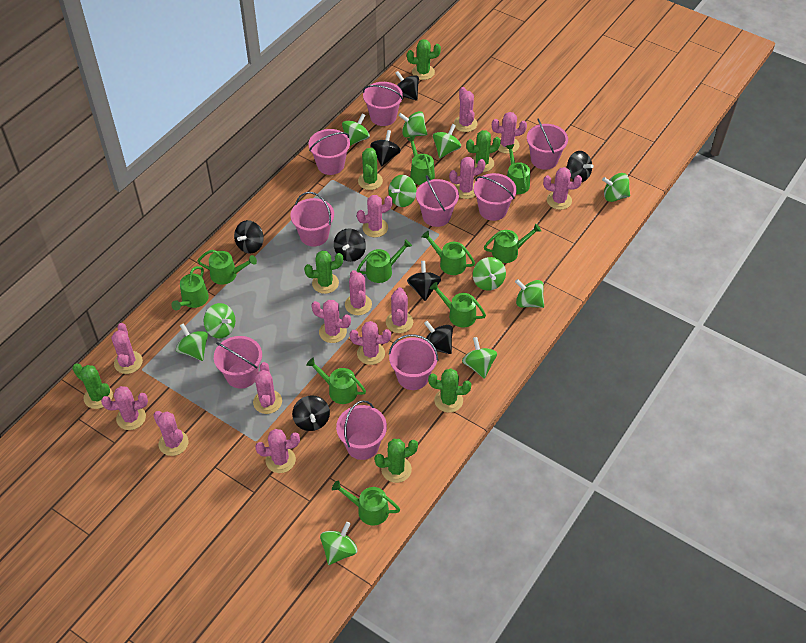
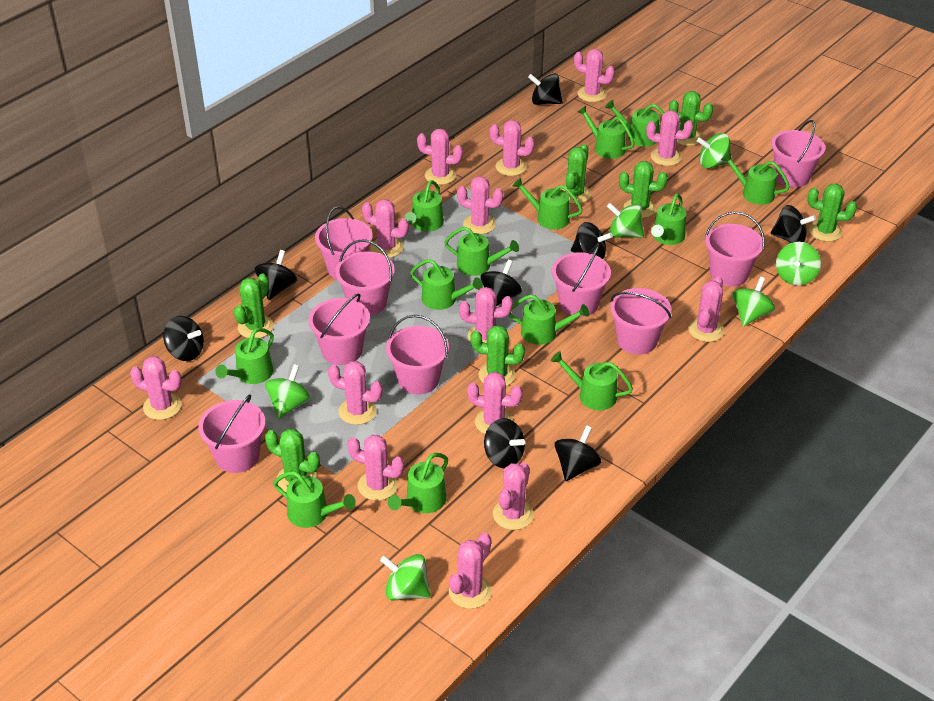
green spinning top: 11 -> 6
green watering can: 10 -> 13

